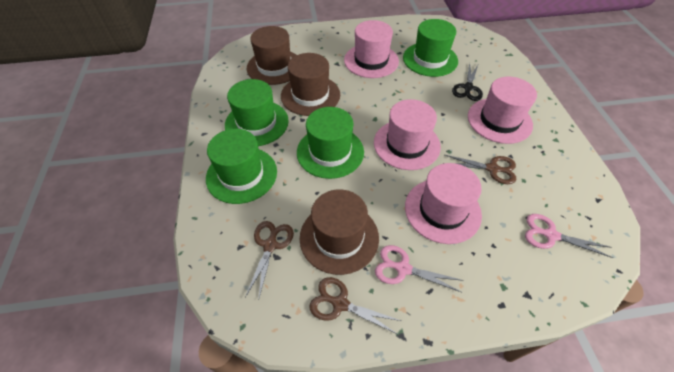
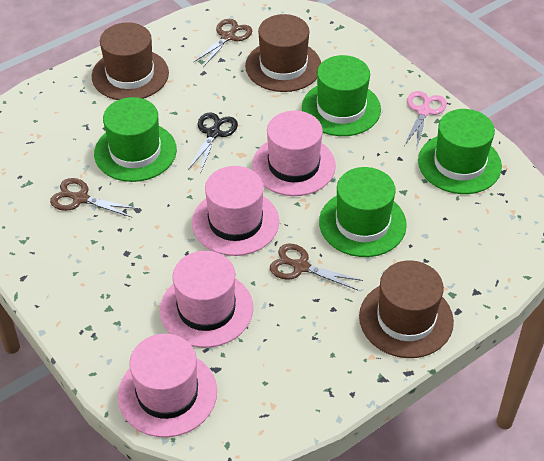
pink scissors: 2 -> 1

